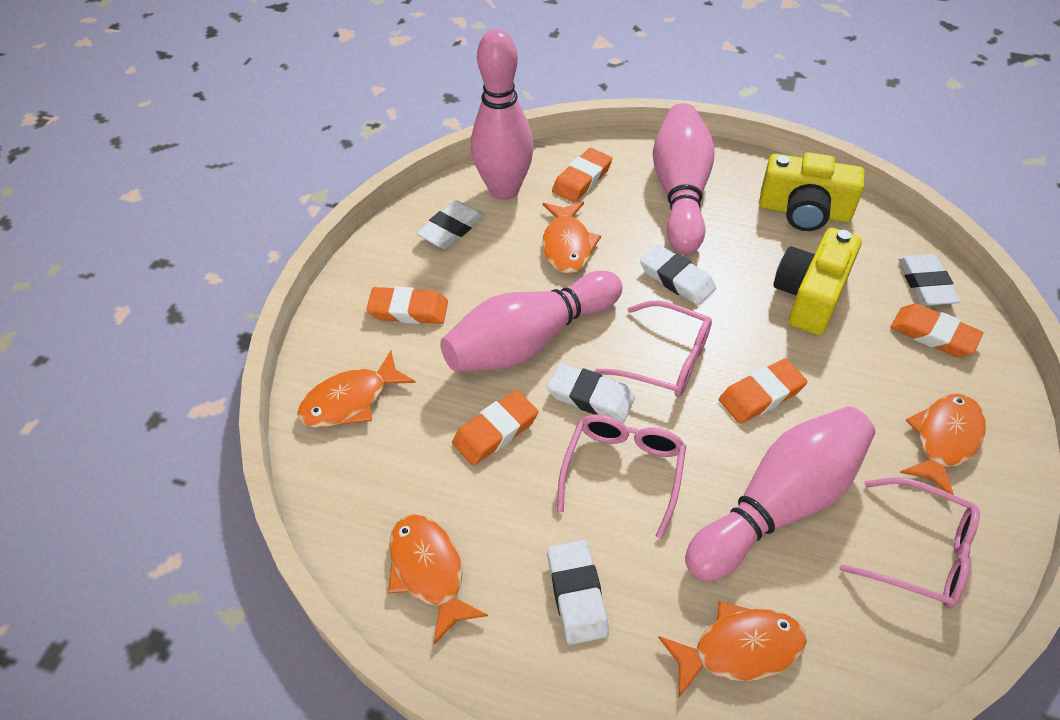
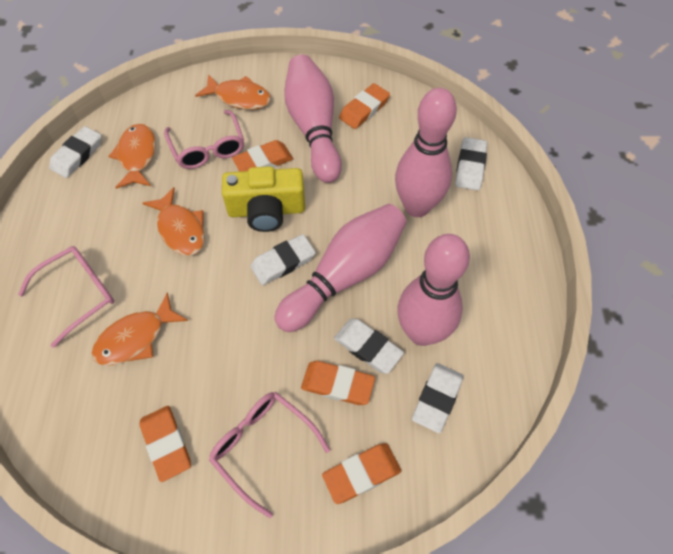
orange fish: 5 -> 4
yellow camera: 2 -> 1

